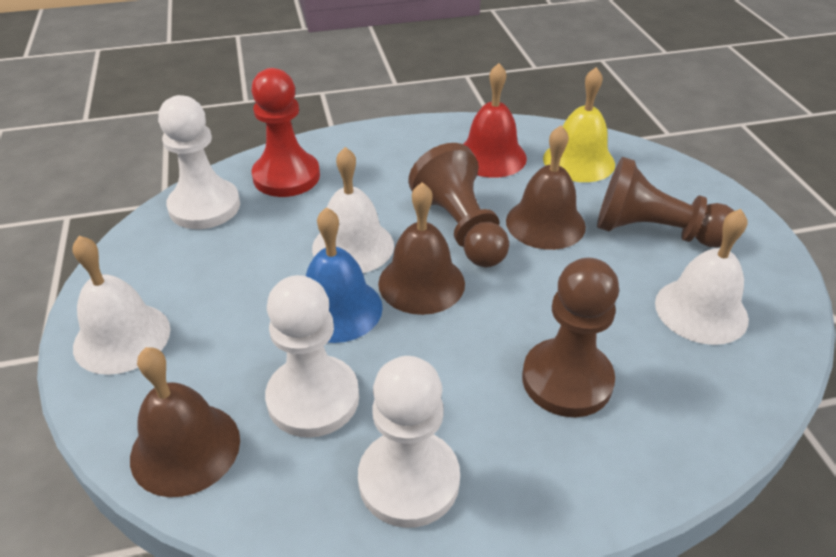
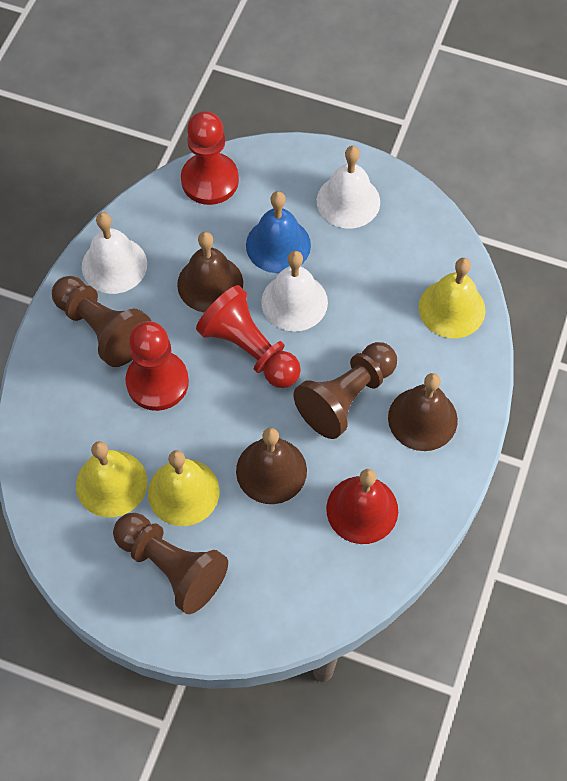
red pawn: 1 -> 3
white pawn: 3 -> 0
yellow bell: 1 -> 3

